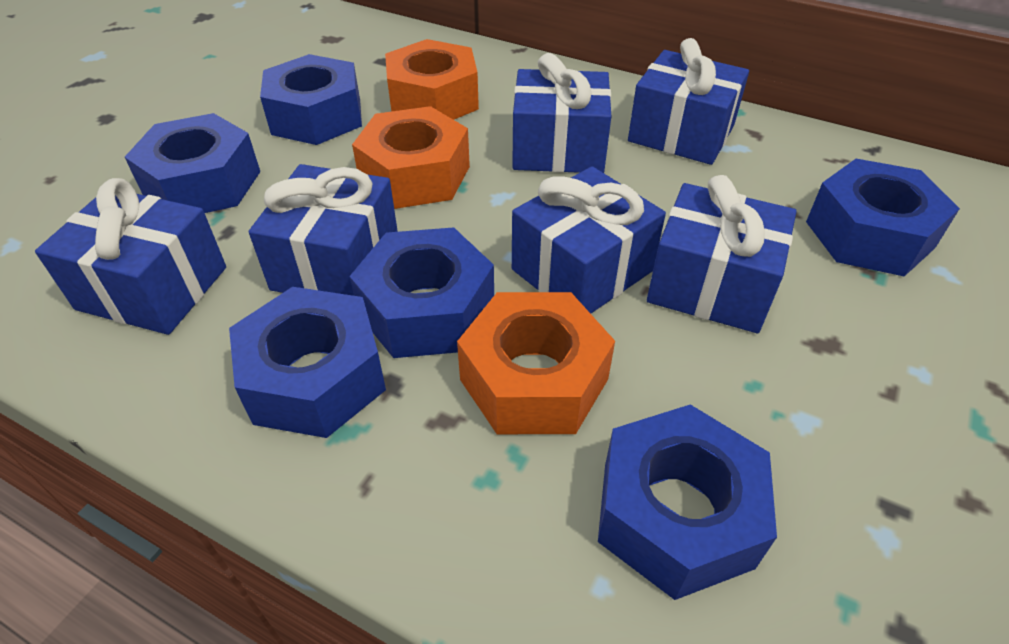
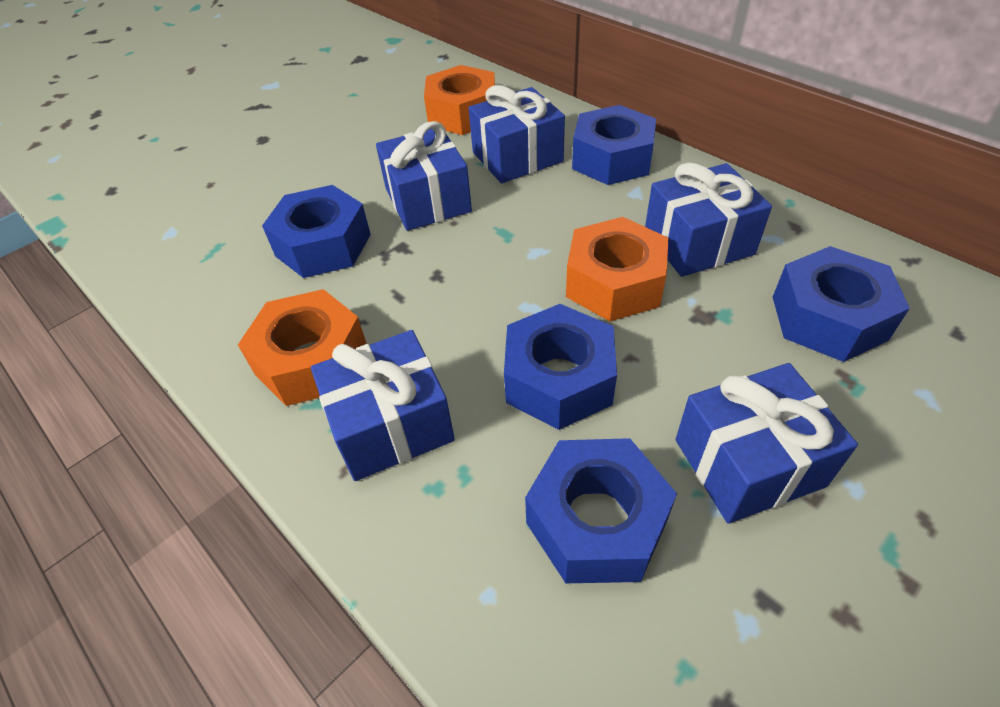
blue gift: 6 -> 5
blue nut: 6 -> 5

